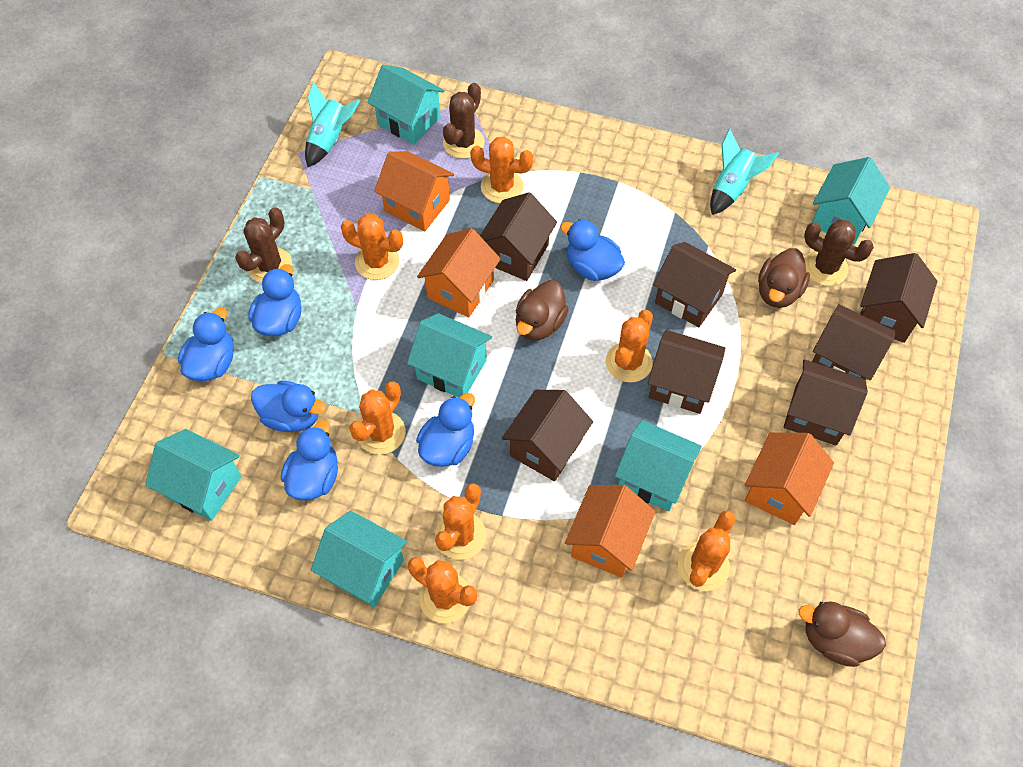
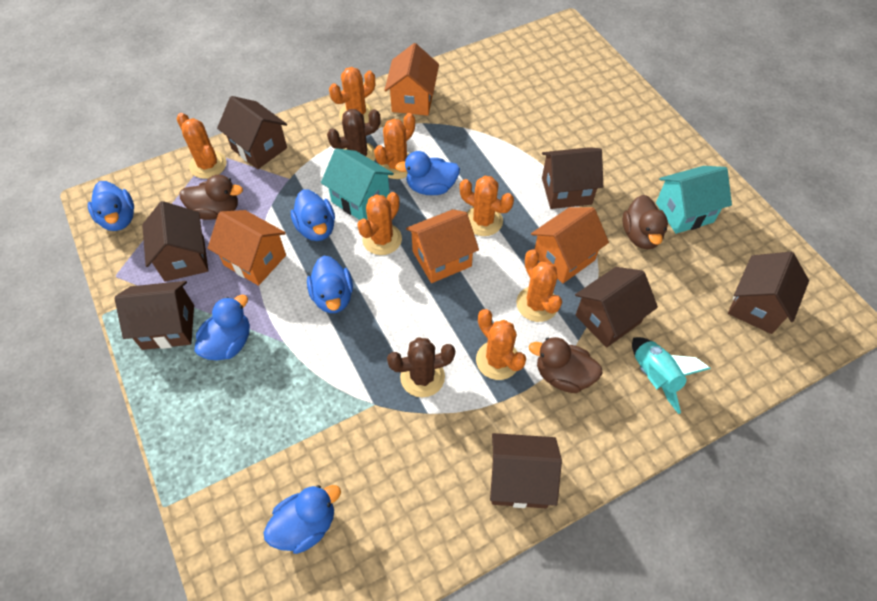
brown cactus: 3 -> 2
turquoise house: 6 -> 2
turquoise rocket: 2 -> 1

